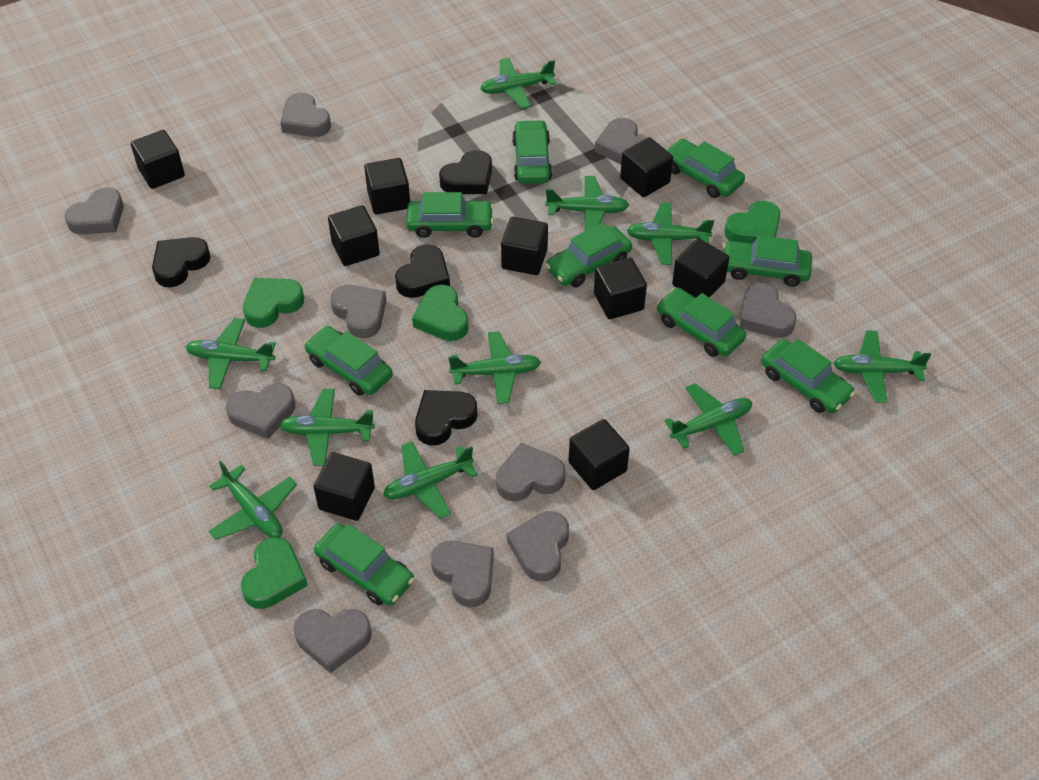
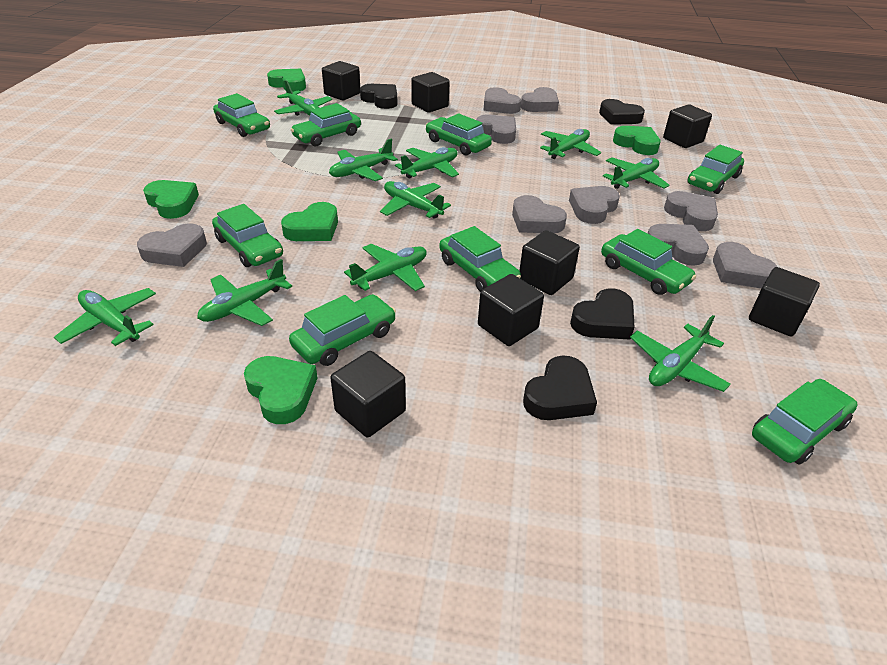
black cube: 9 -> 7
green heart: 4 -> 5
grey heart: 10 -> 9

